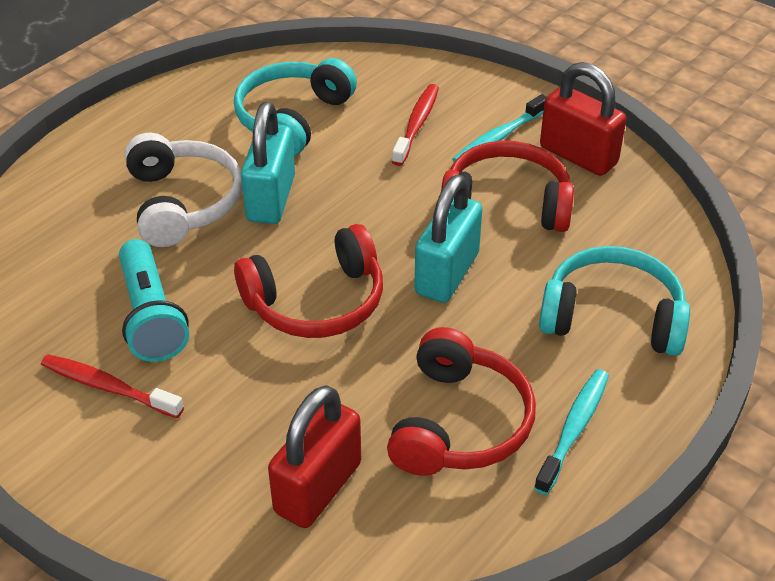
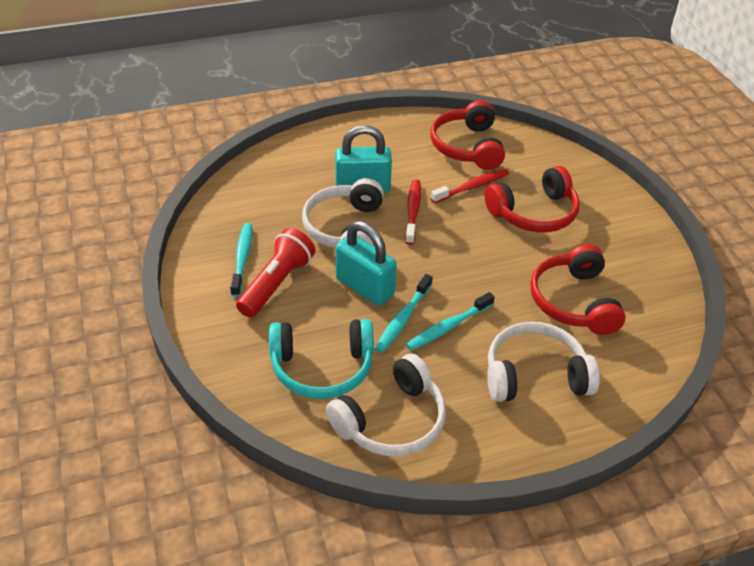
red flashlight: 0 -> 1
red padlock: 2 -> 0
turquoise flashlight: 1 -> 0
turquoise headphones: 2 -> 1
turquoise toothbrush: 2 -> 3
white headphones: 1 -> 3

